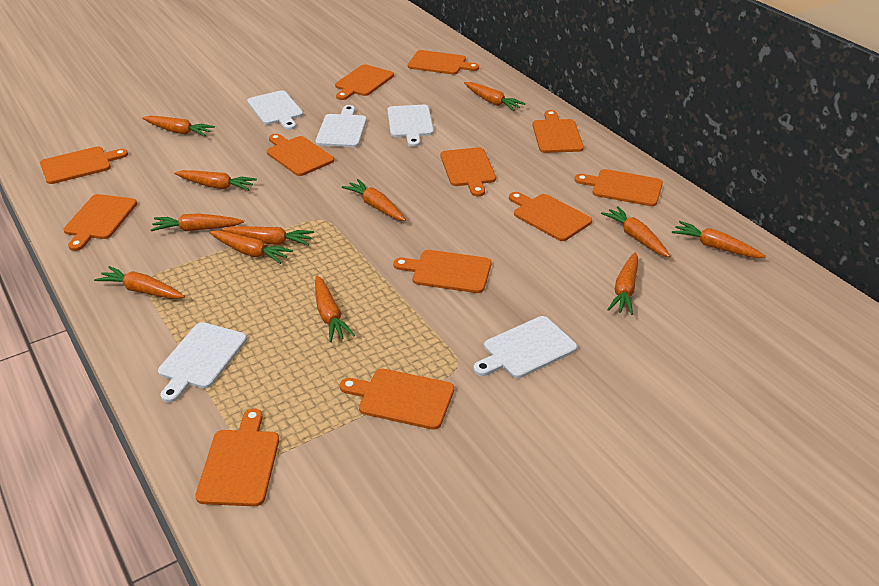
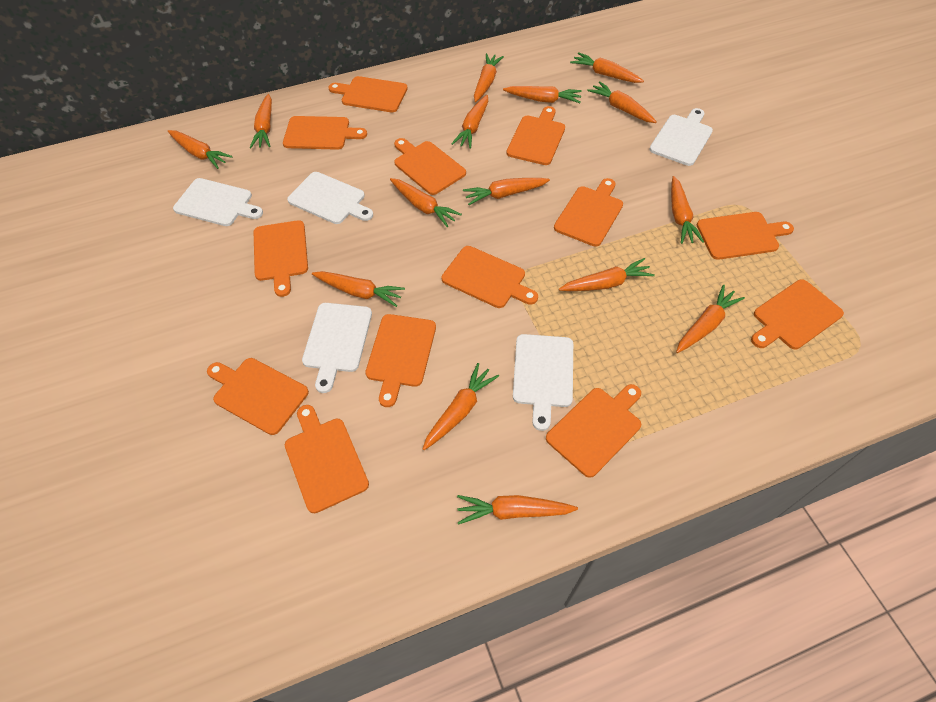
orange carrot: 12 -> 15
orange cutting board: 12 -> 13

